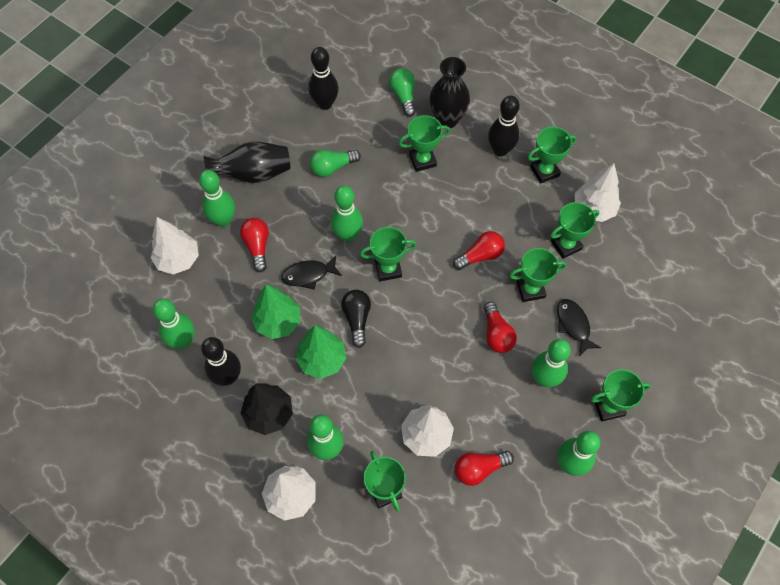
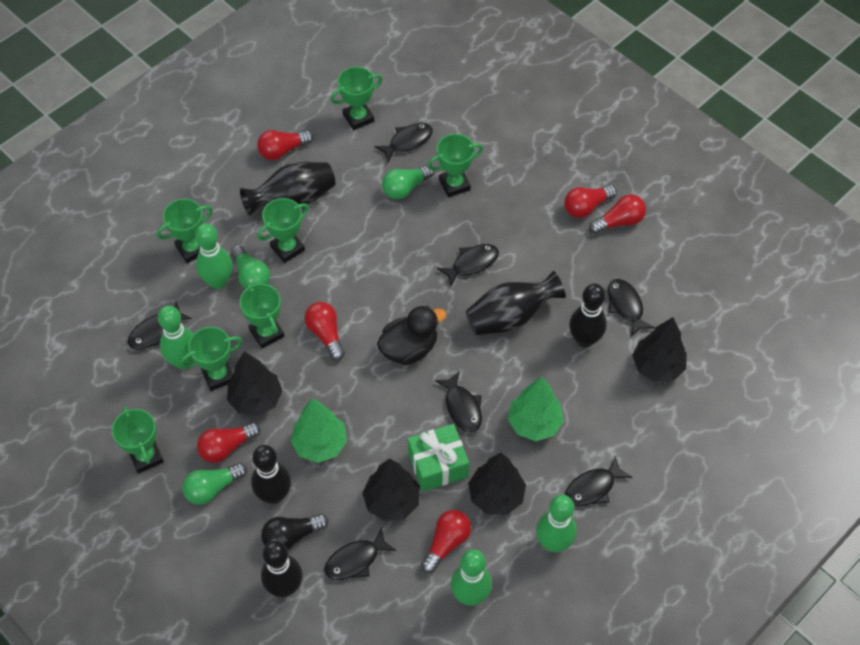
black duck: 0 -> 1
black fish: 2 -> 7
black tree: 1 -> 4
green bowling pin: 6 -> 4
green gift: 0 -> 1
green light bulb: 2 -> 3
red light bulb: 4 -> 6
white tree: 4 -> 0

